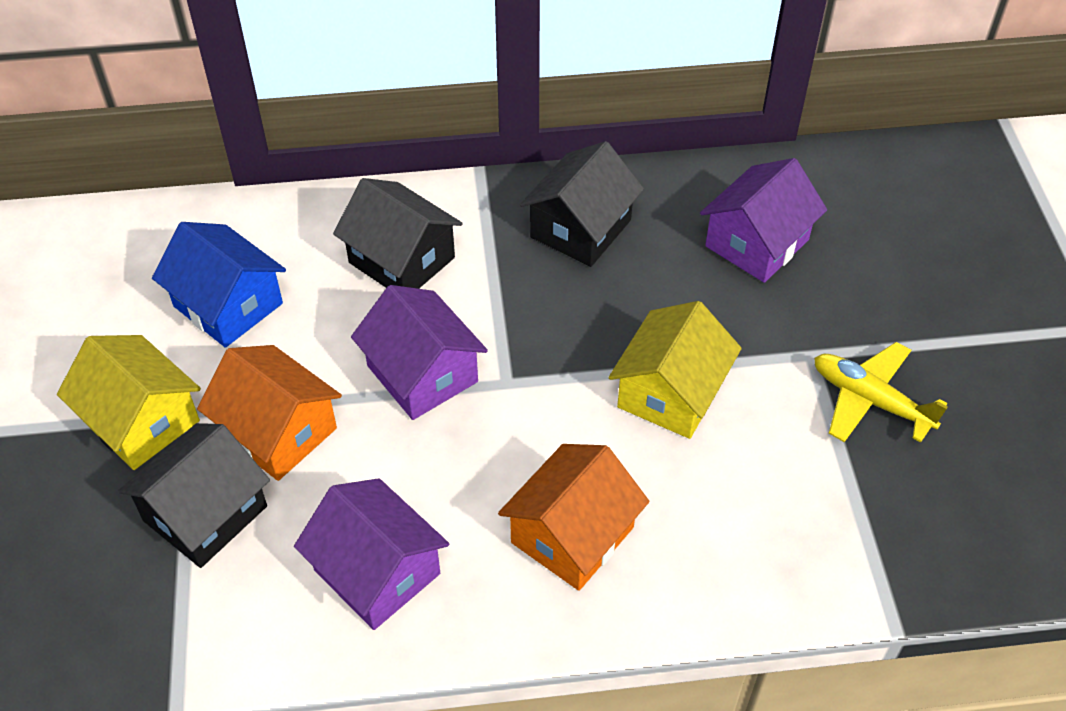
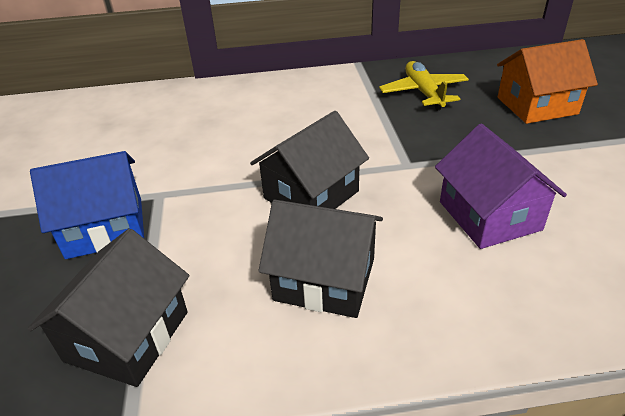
orange house: 2 -> 1
purple house: 3 -> 1
yellow house: 2 -> 0

